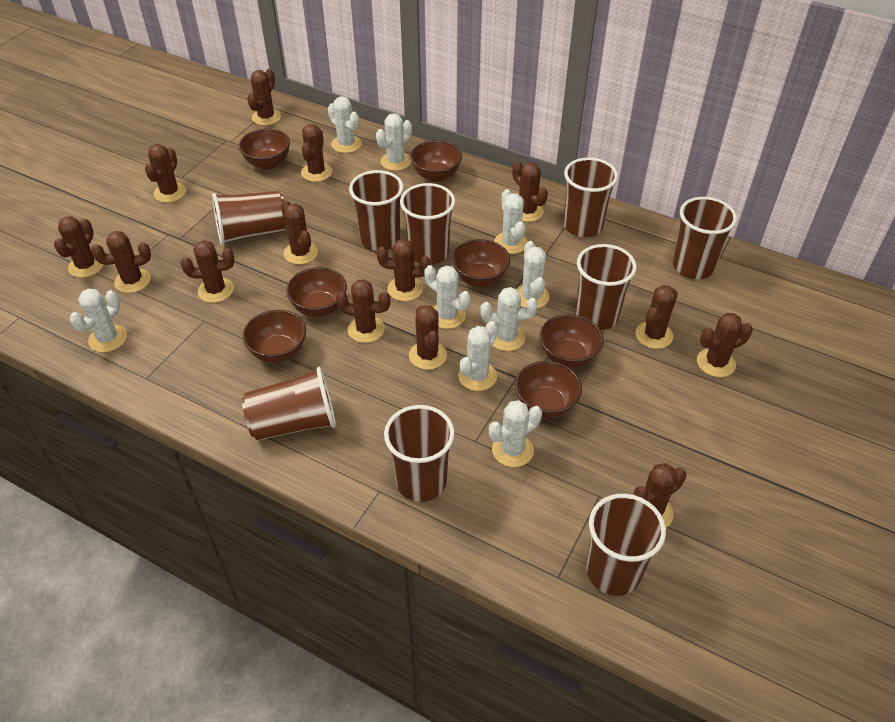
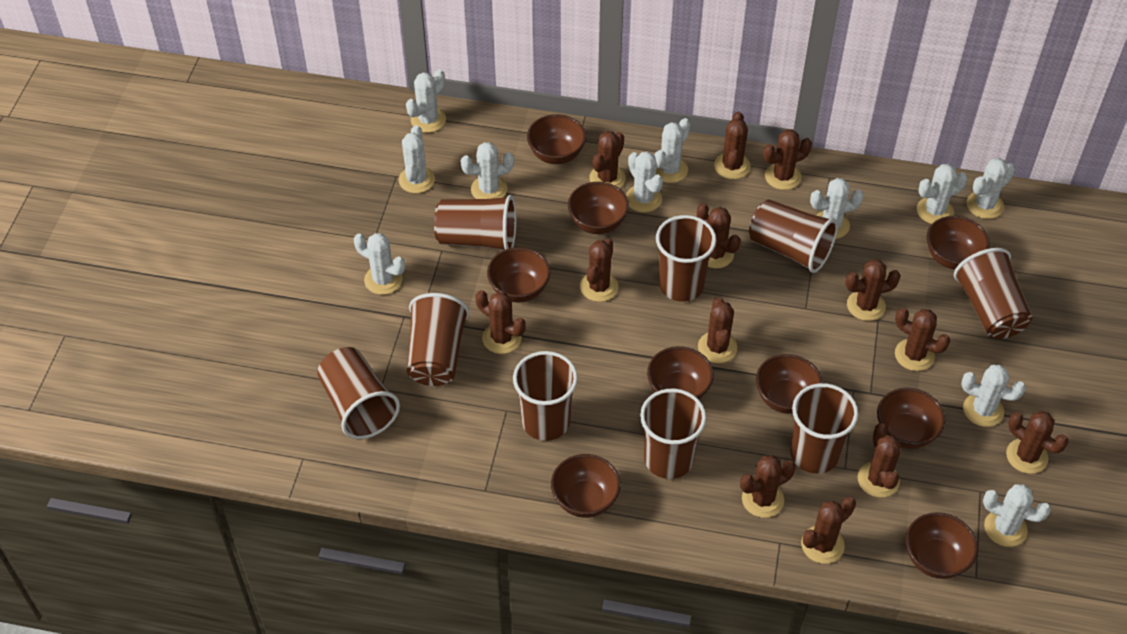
brown bowl: 7 -> 9
brown cactus: 14 -> 13
white cactus: 9 -> 11

